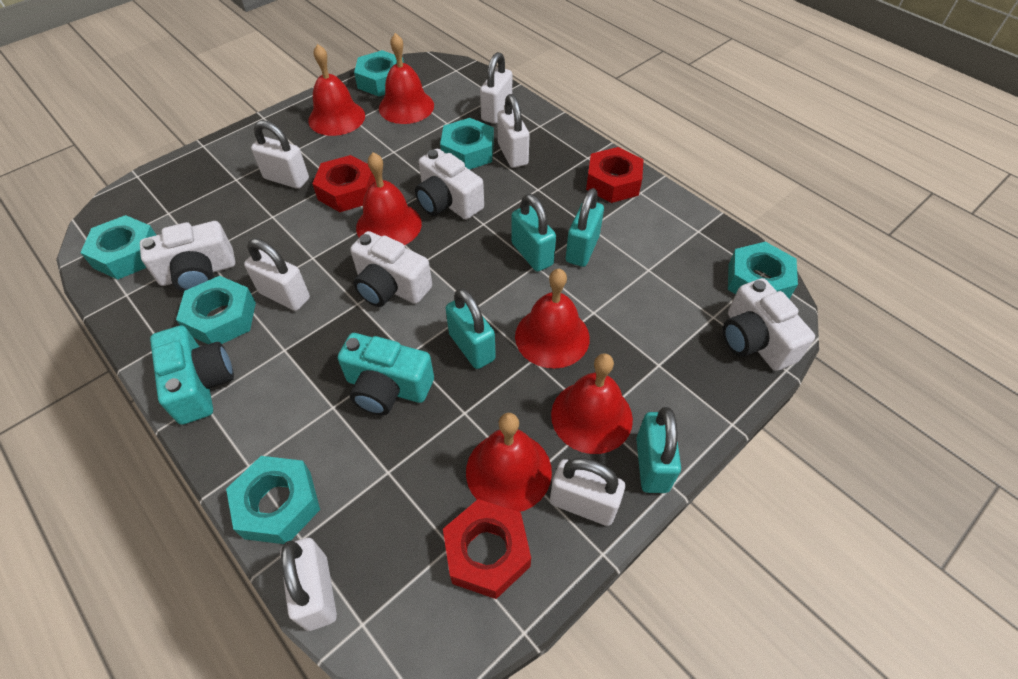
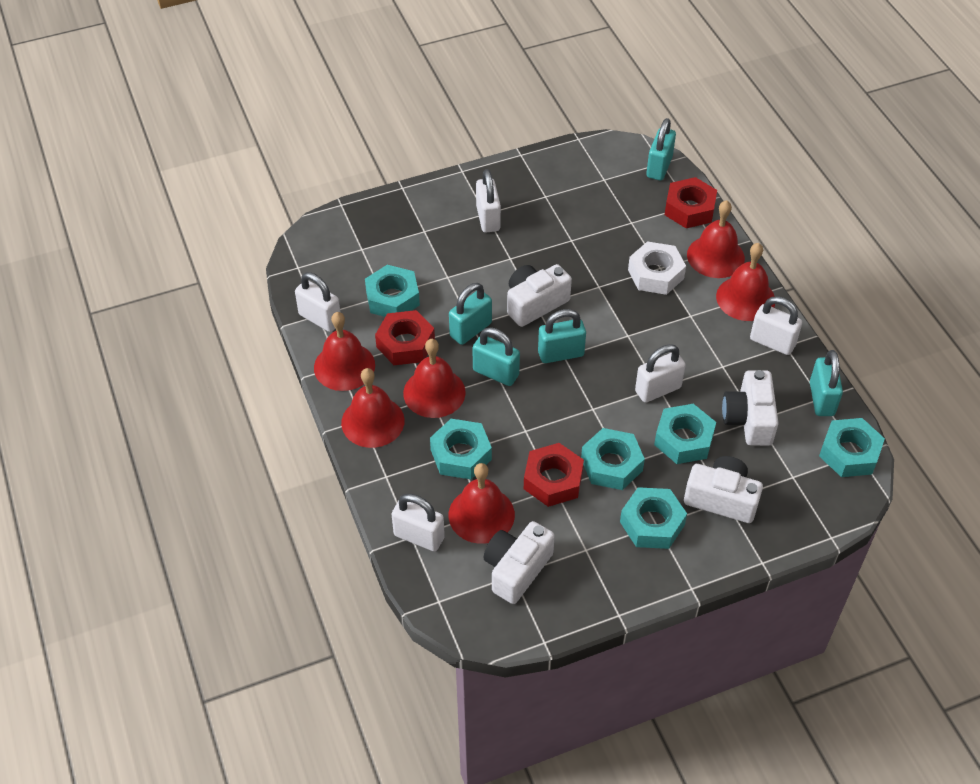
turquoise camera: 2 -> 0
turquoise padlock: 4 -> 5
white nut: 0 -> 1
white padlock: 6 -> 5

